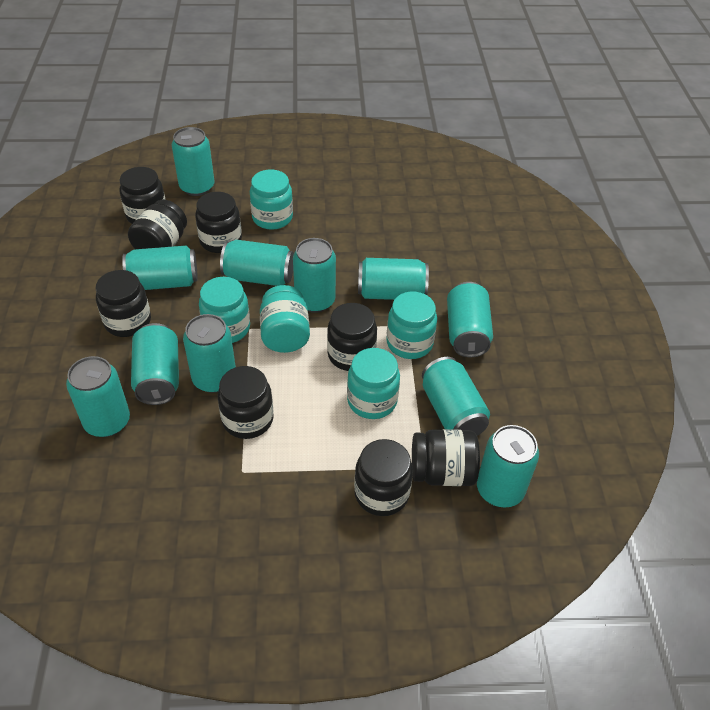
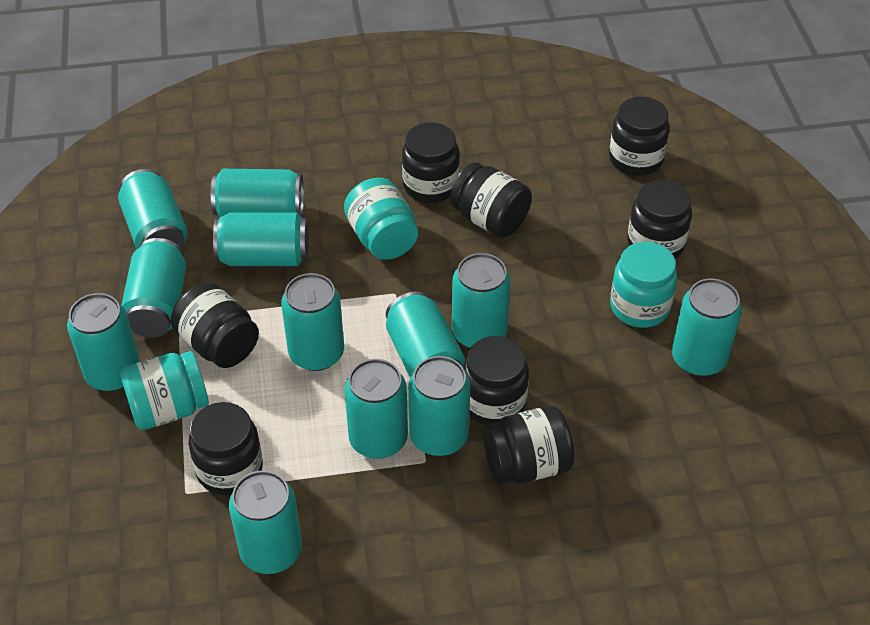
turquoise can: 11 -> 12
turquoise jar: 5 -> 3

